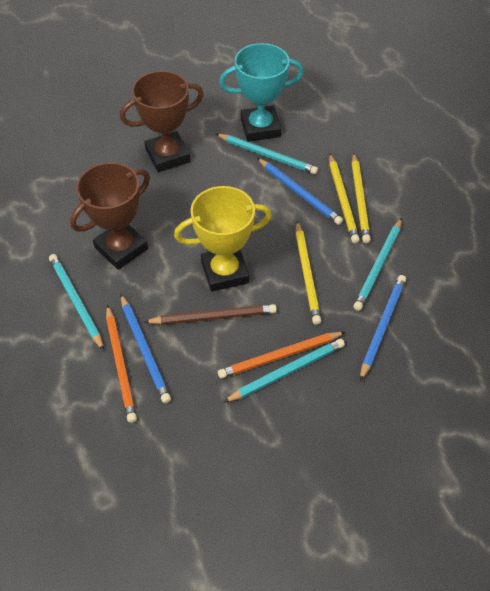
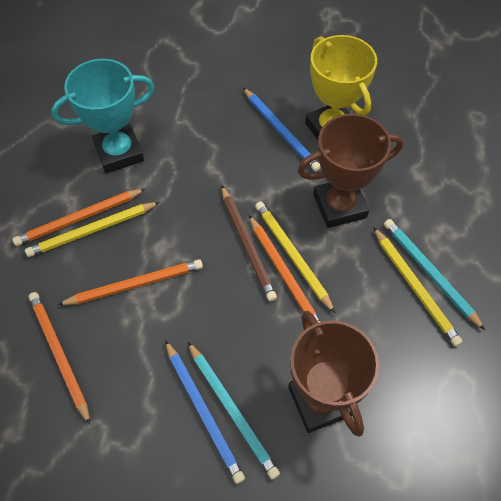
blue pencil: 3 -> 2
orange pencil: 2 -> 4
turquoise pencil: 4 -> 2

